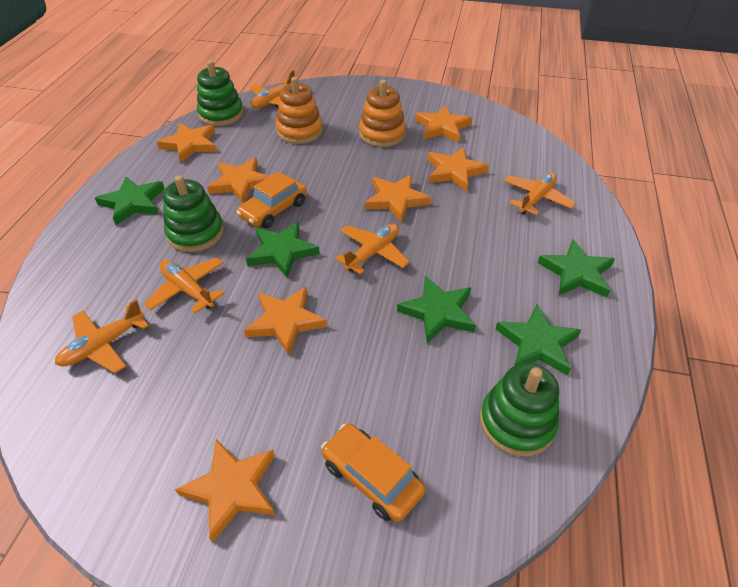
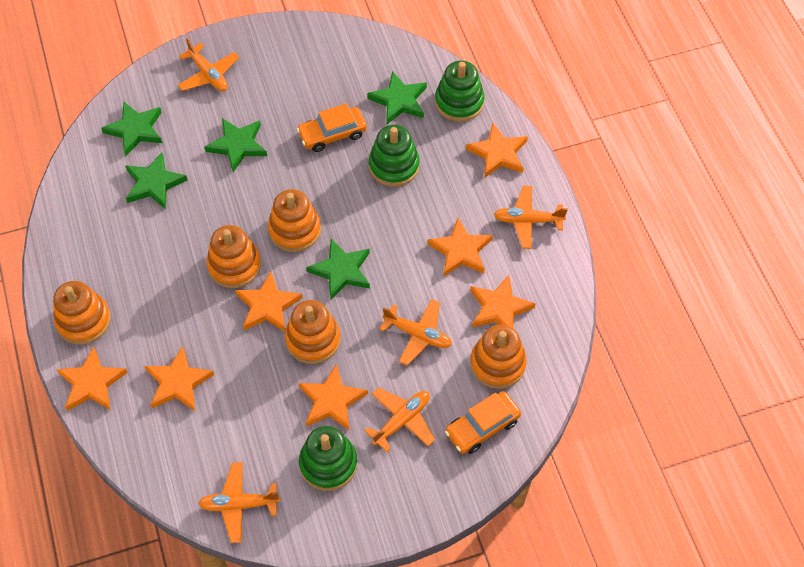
orange stacking toy: 2 -> 5

